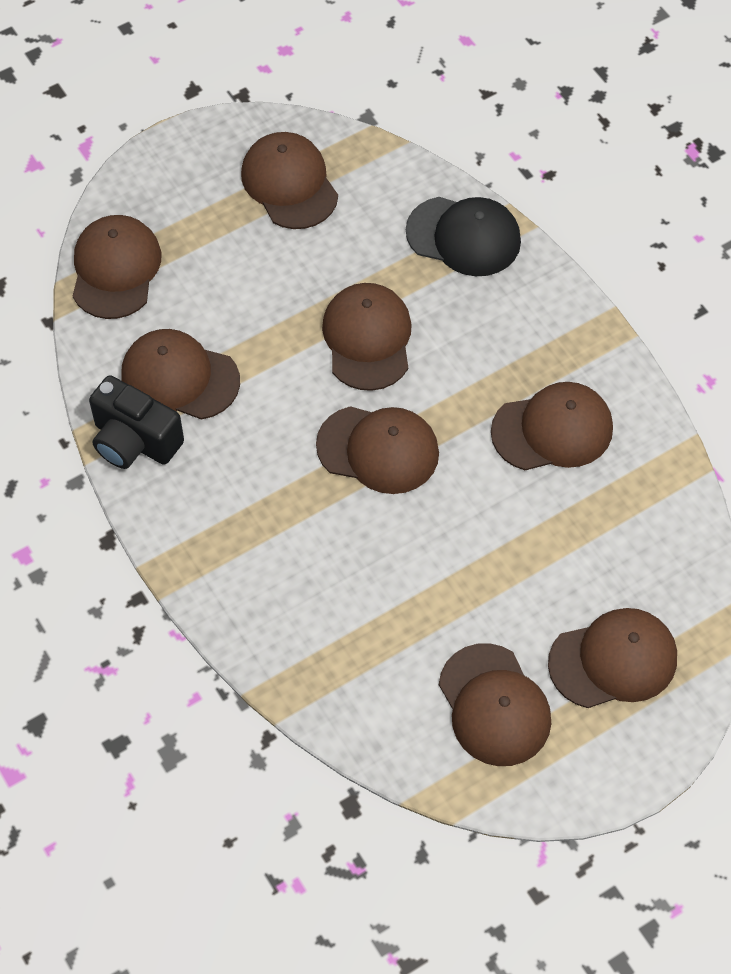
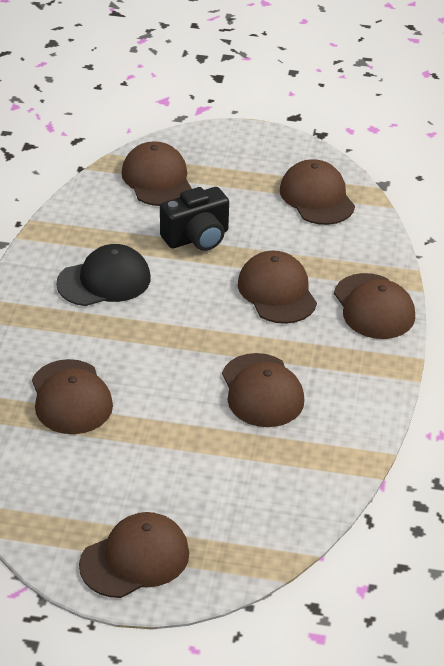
brown cap: 8 -> 7

